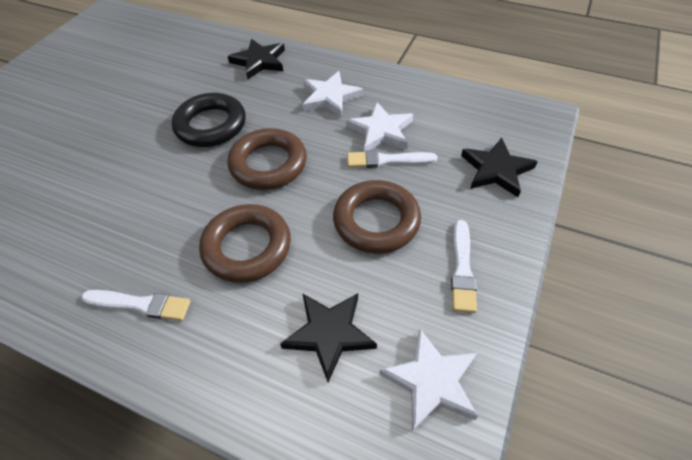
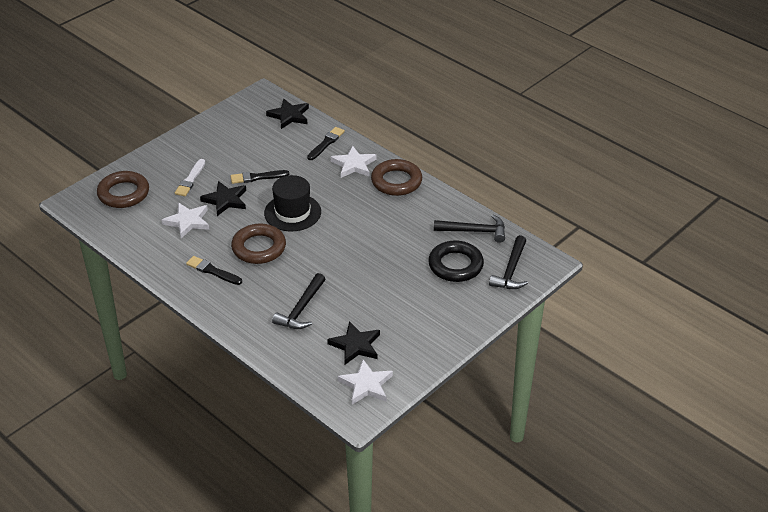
black brush: 0 -> 3
black hammer: 0 -> 3
black hat: 0 -> 1
white brush: 3 -> 1

